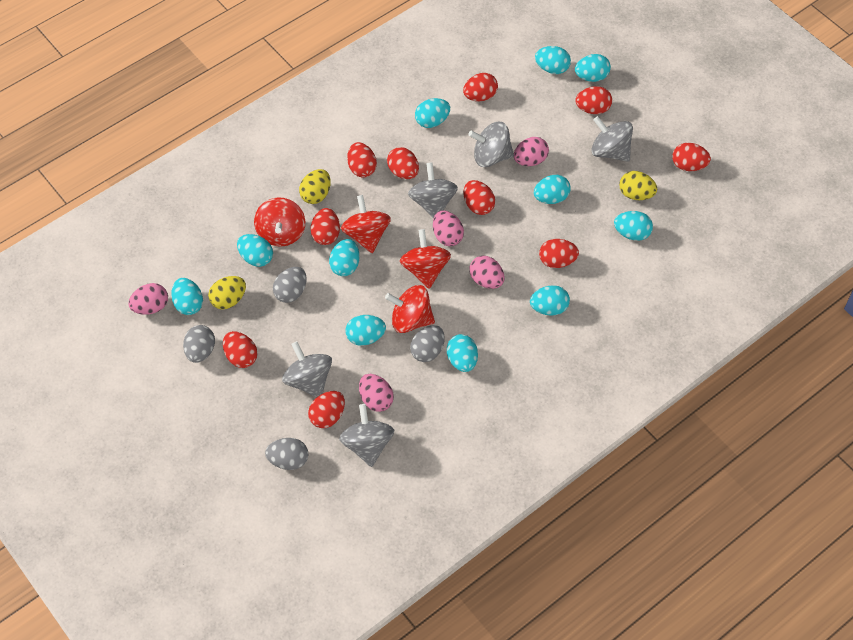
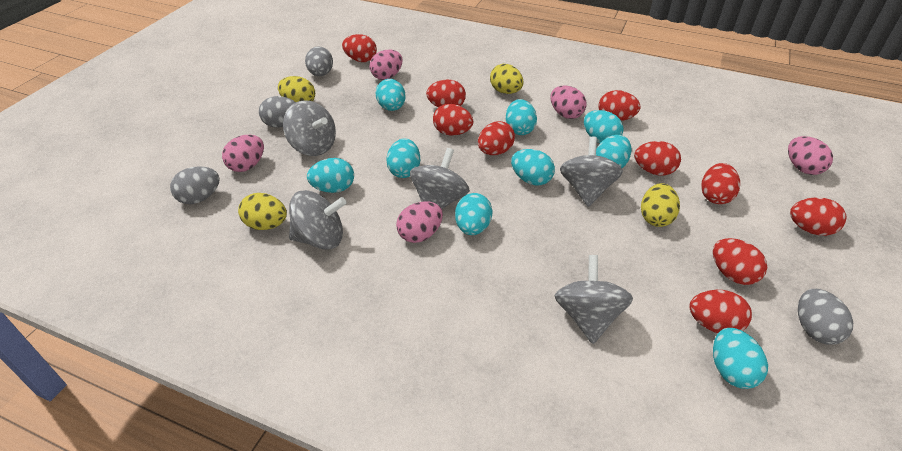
red spinning top: 4 -> 0
turquoise egg: 11 -> 9
yellow egg: 3 -> 4

